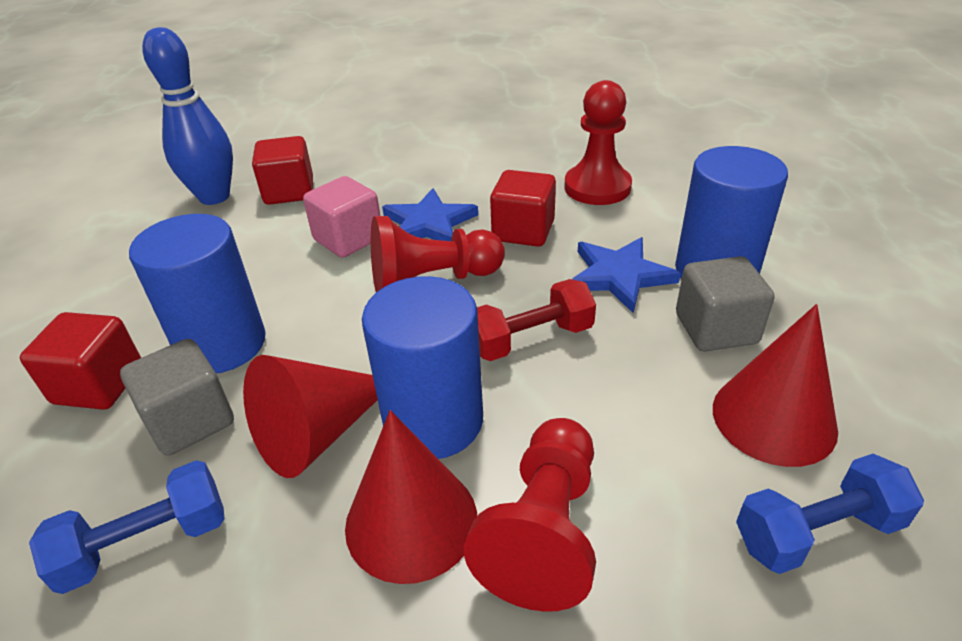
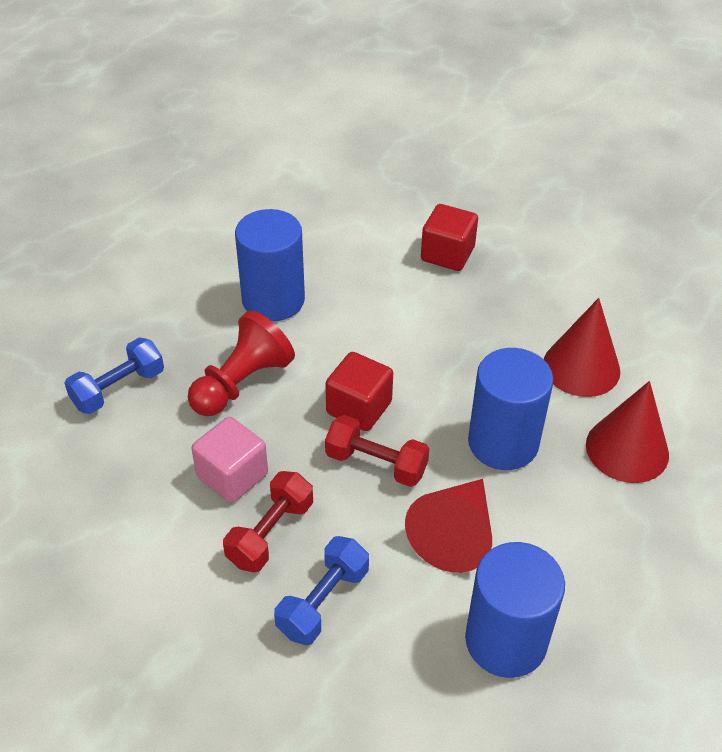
blue bowling pin: 1 -> 0
blue star: 2 -> 0
grey cube: 2 -> 0
red cube: 3 -> 2
red dumbbell: 1 -> 2
red pawn: 3 -> 1

